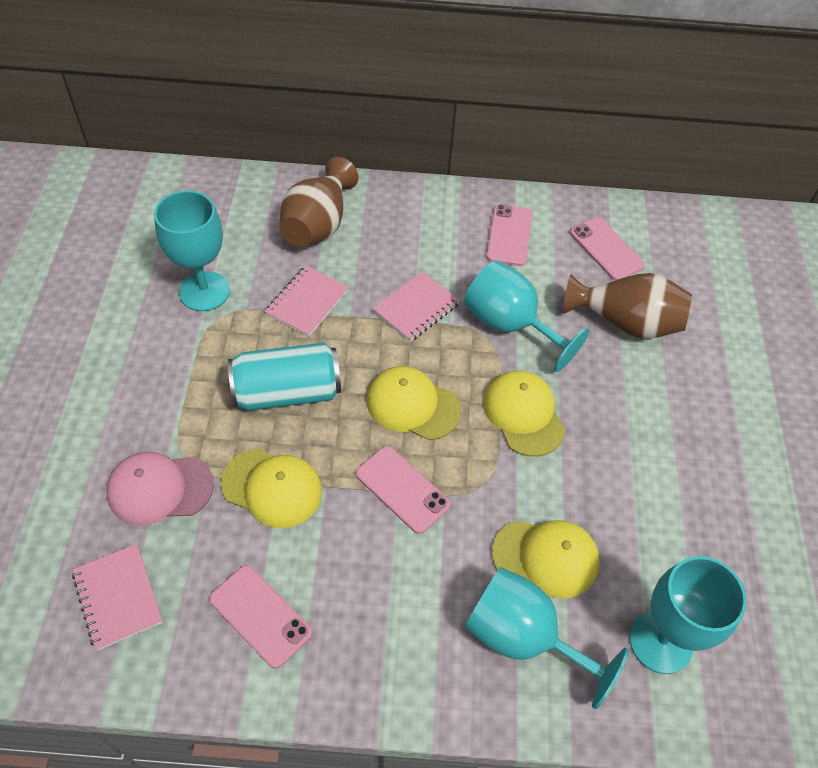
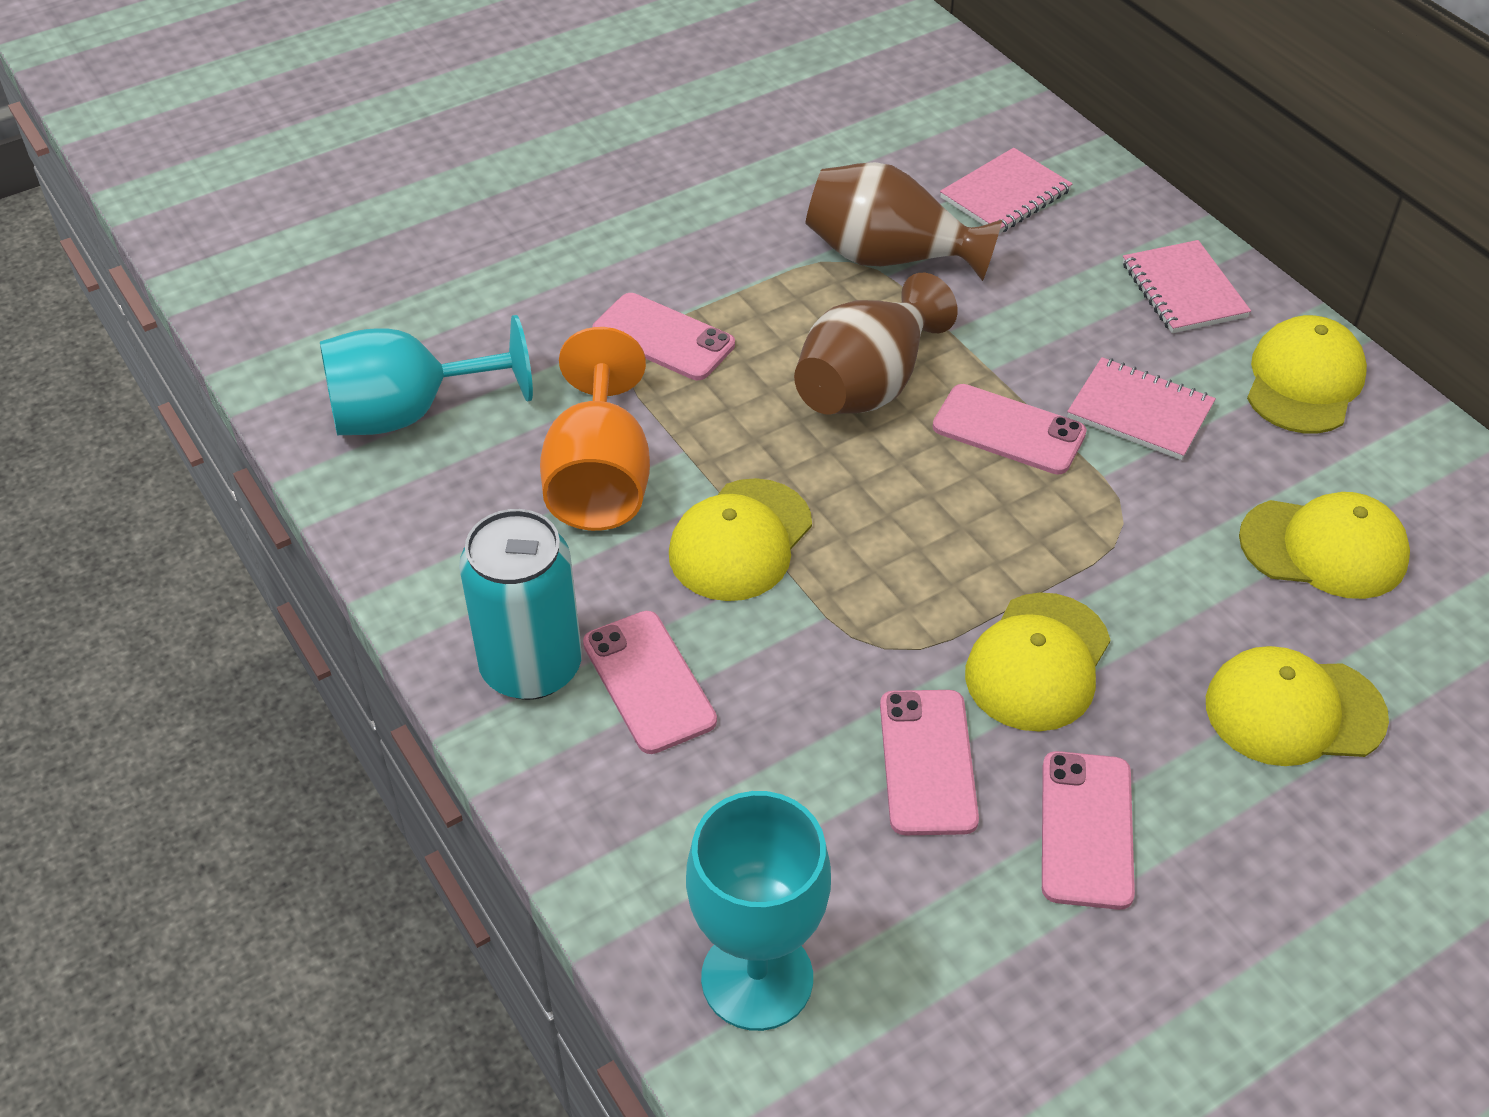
orange goblet: 0 -> 1
pink cap: 1 -> 0
pink phone: 4 -> 5
turquoise goblet: 4 -> 2
yellow cap: 4 -> 5

